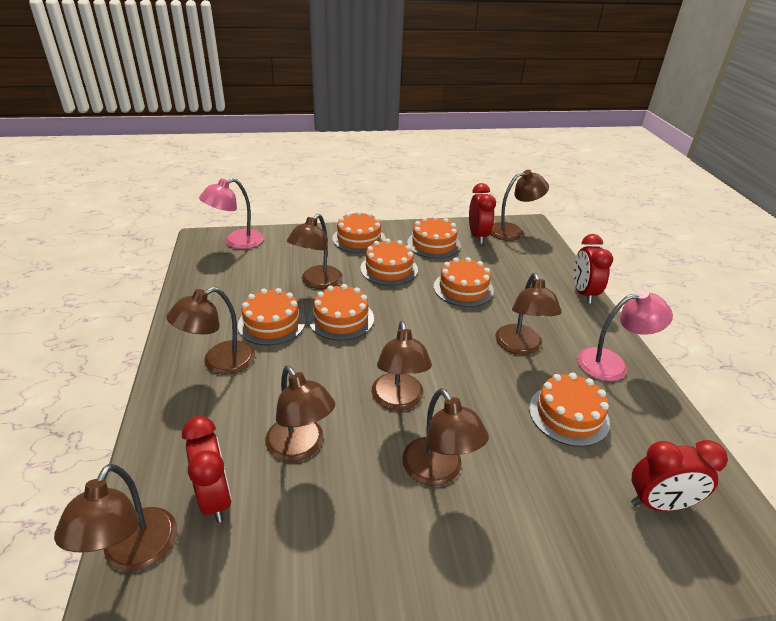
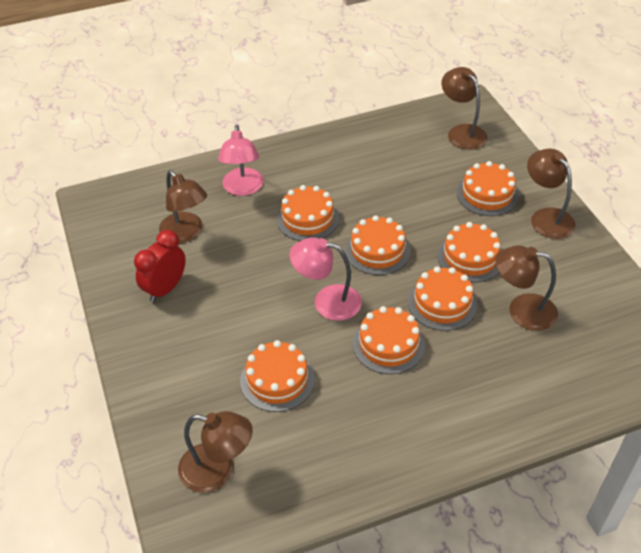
brown lamp: 8 -> 5
red clock: 4 -> 1

